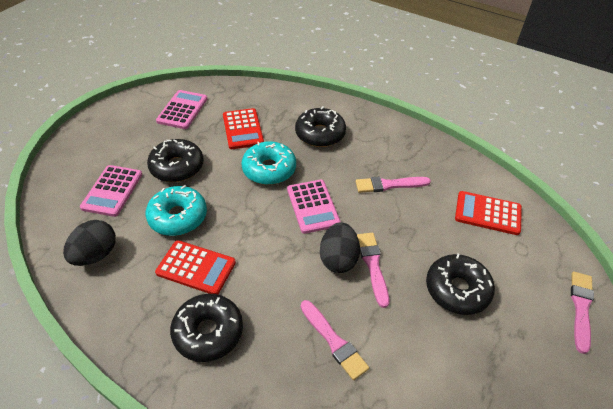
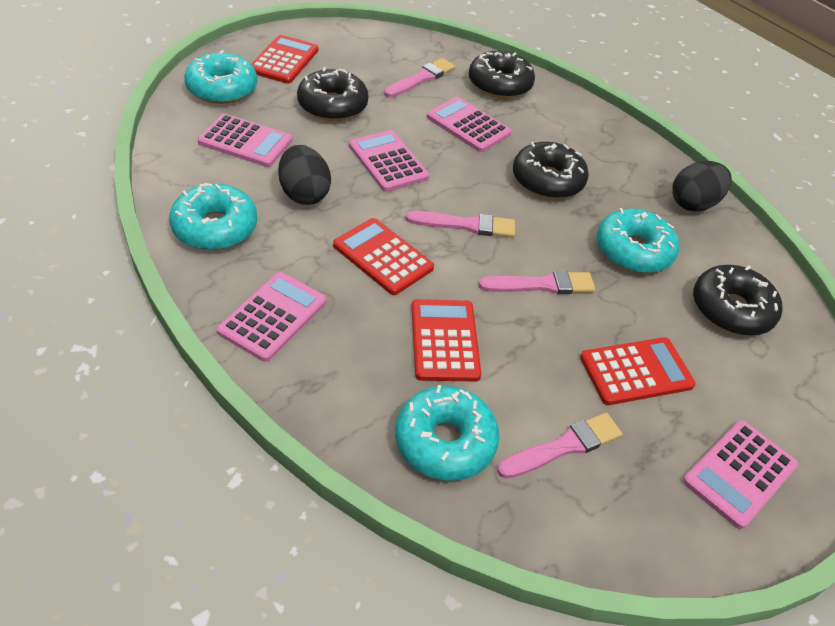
pink calculator: 3 -> 5
red calculator: 3 -> 4
turquoise donut: 2 -> 4

